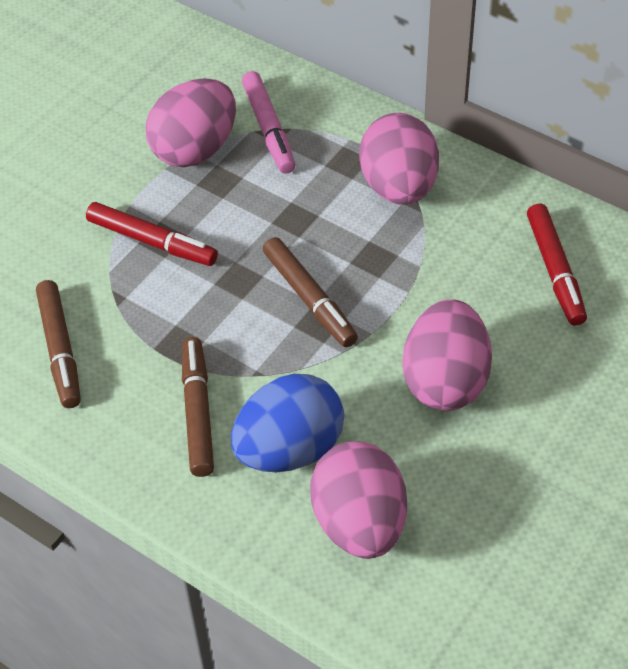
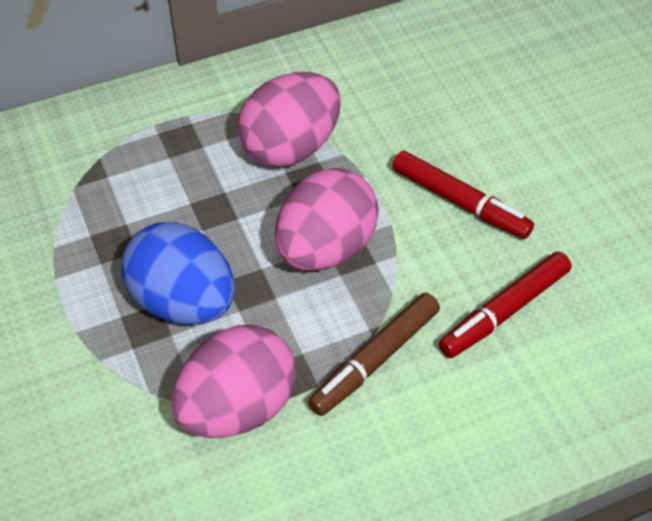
brown marker: 3 -> 1
pink egg: 4 -> 3
pink marker: 1 -> 0

